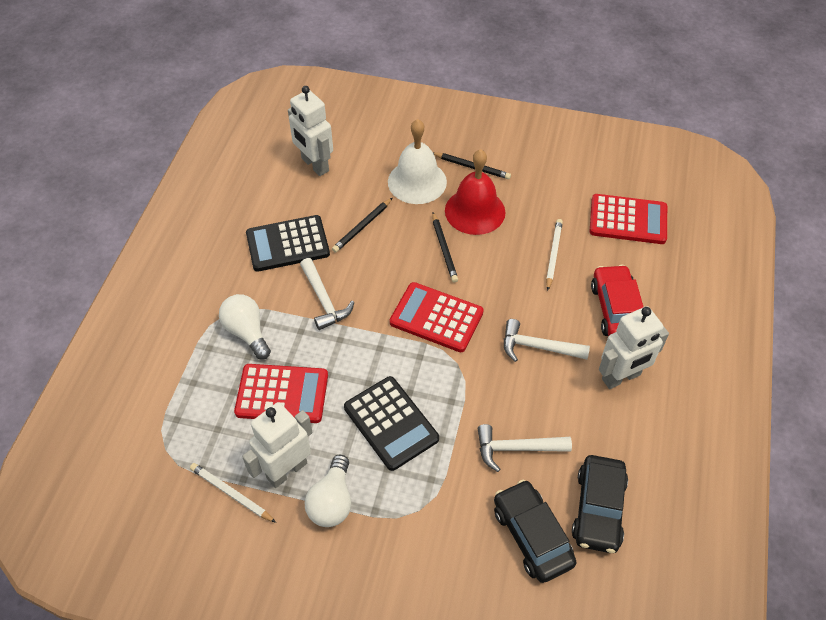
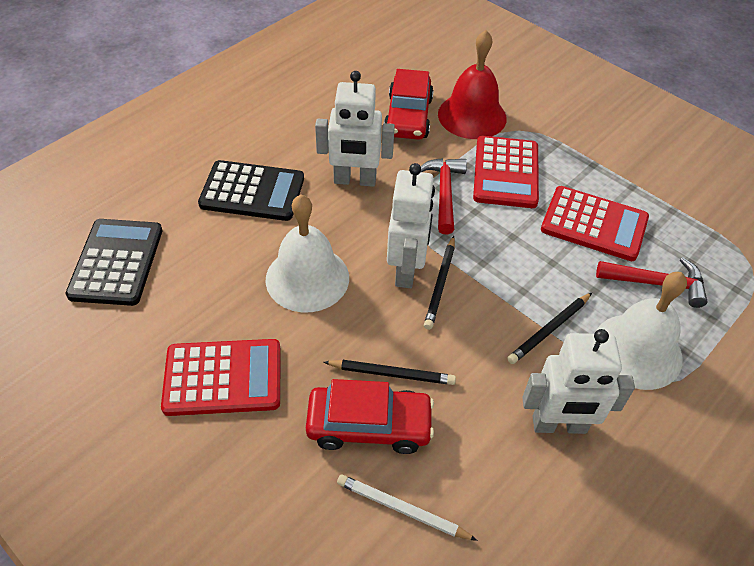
black car: 2 -> 0
red car: 1 -> 2
red hammer: 0 -> 2
white bell: 1 -> 2
white hammer: 3 -> 0
white light bulb: 2 -> 0
white pencil: 2 -> 1

